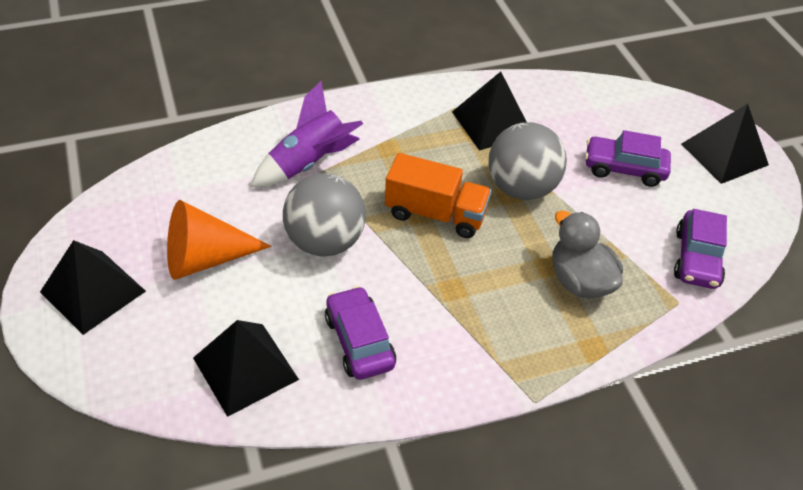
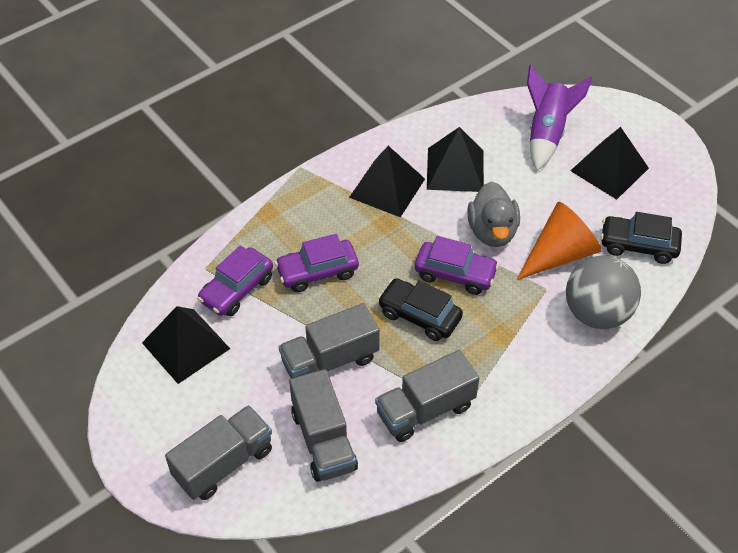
black car: 0 -> 2
grey ball: 2 -> 1
grey truck: 0 -> 4
orange truck: 1 -> 0

